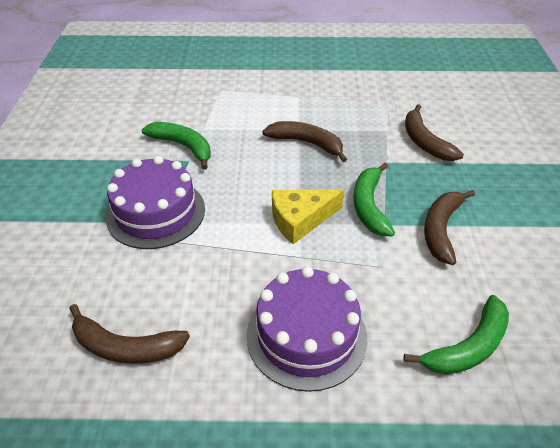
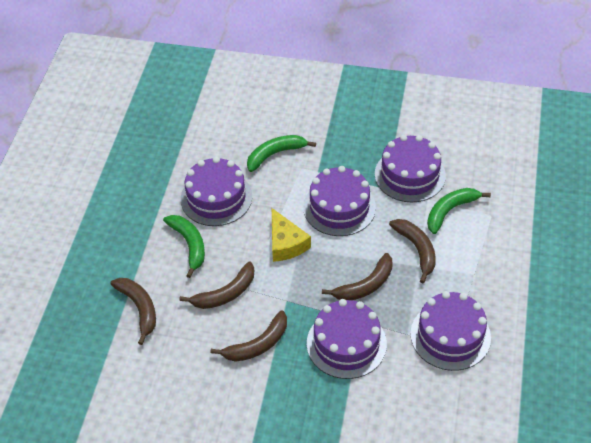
brown banana: 4 -> 5
purple cake: 2 -> 5

